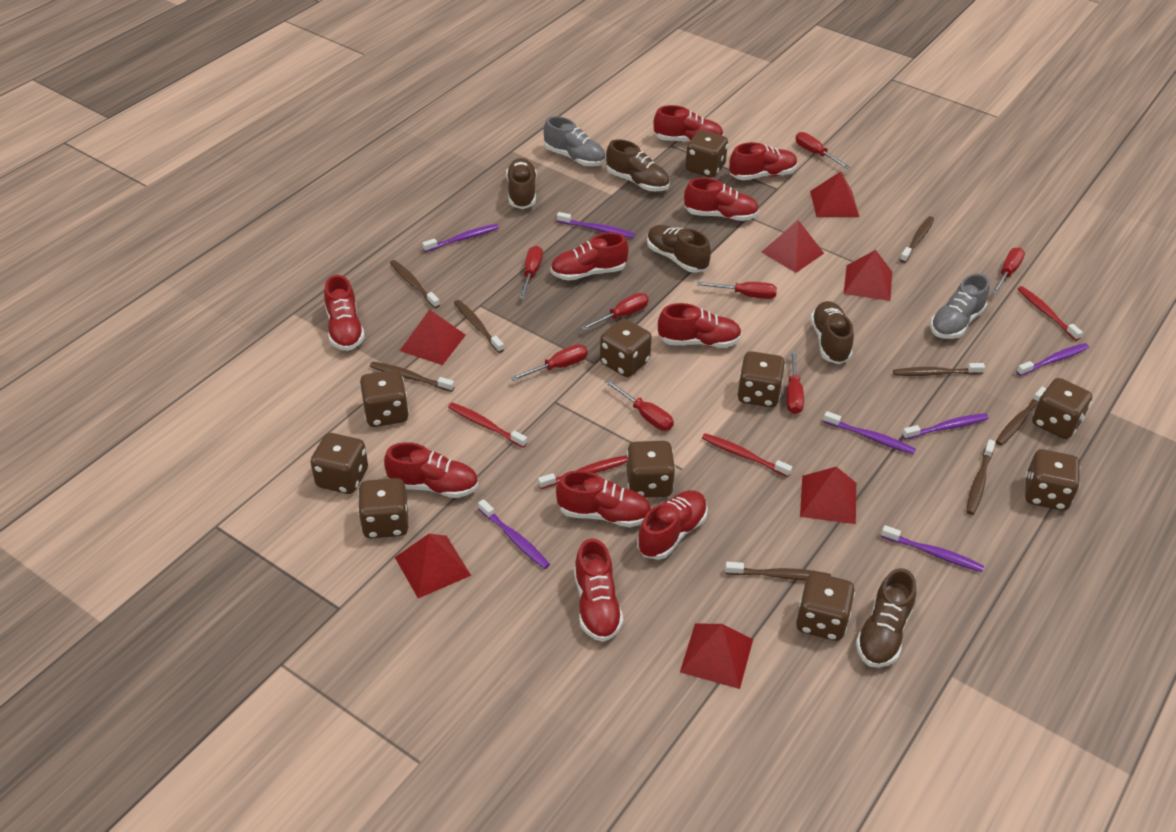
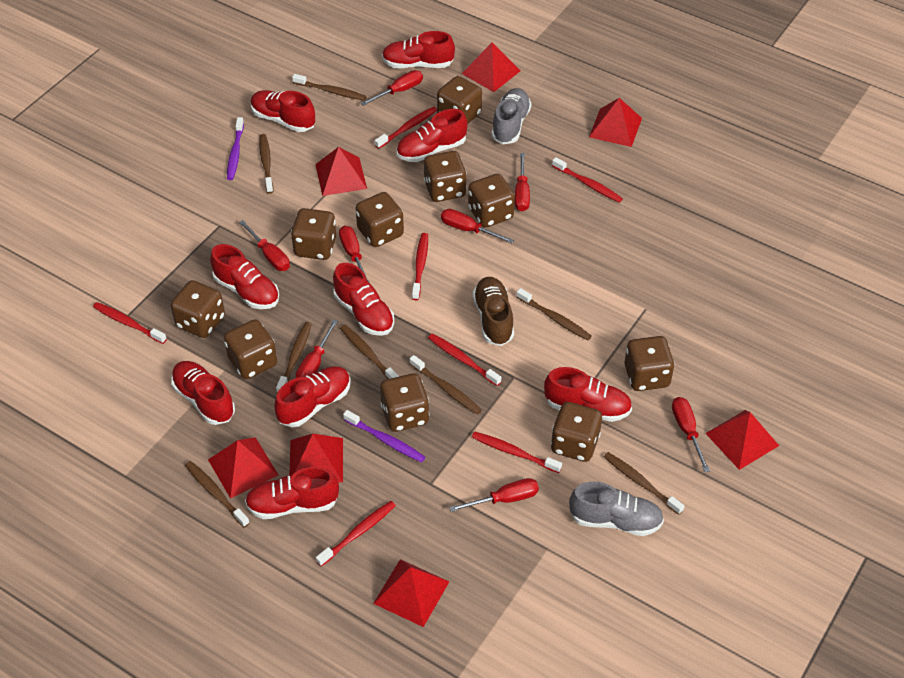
brown shoe: 5 -> 1
purple toothbrush: 7 -> 2
red shoe: 10 -> 9
red toothbrush: 4 -> 7

